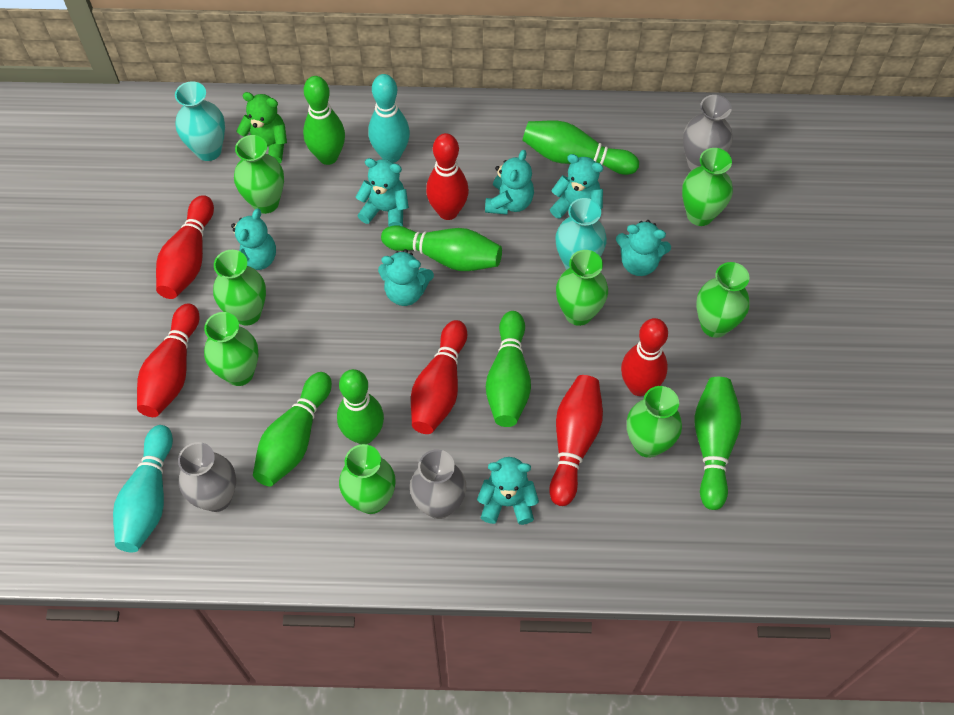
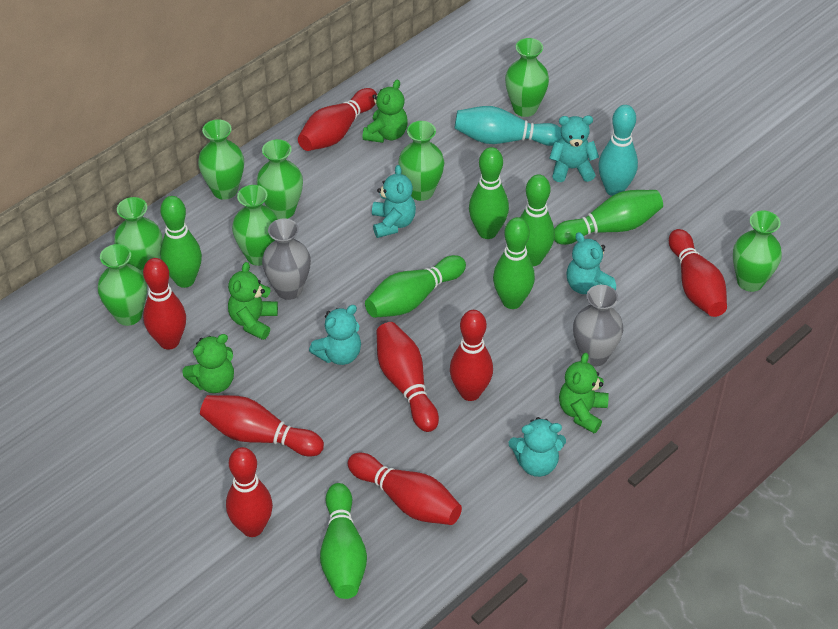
green teddy bear: 1 -> 4
grey vase: 3 -> 2
red bowling pin: 6 -> 8
turquoise teddy bear: 7 -> 5
turquoise vase: 2 -> 0

